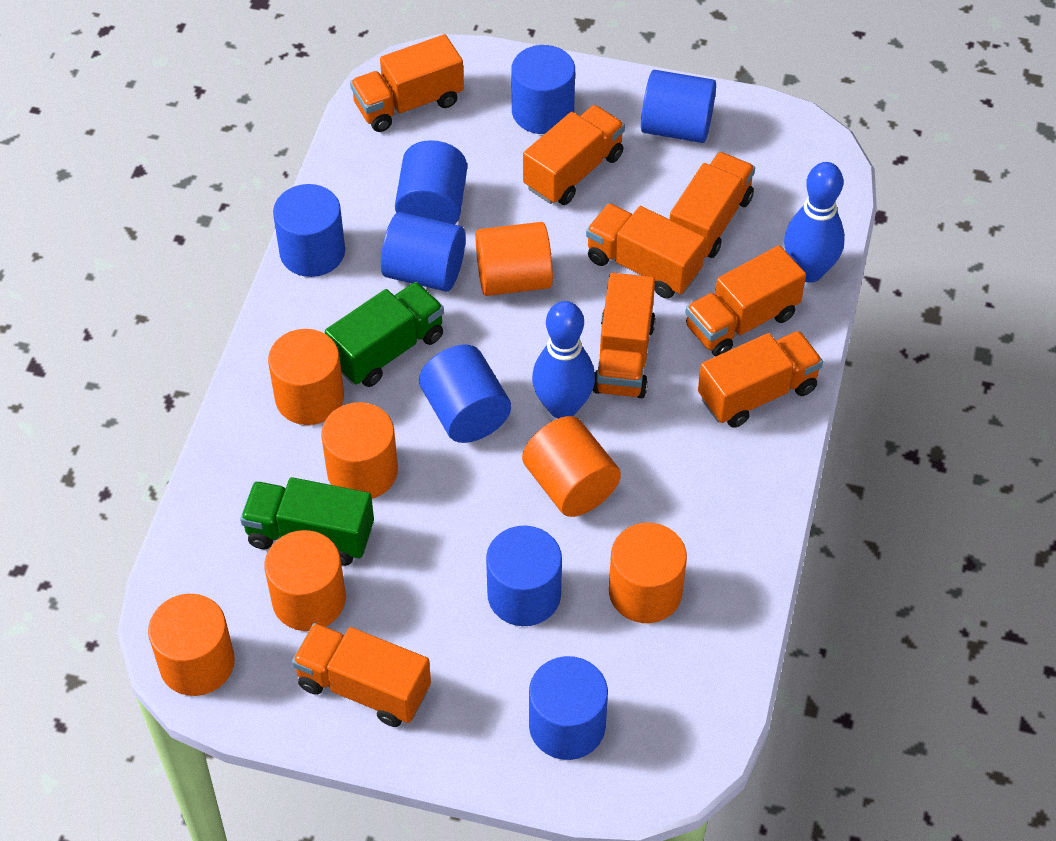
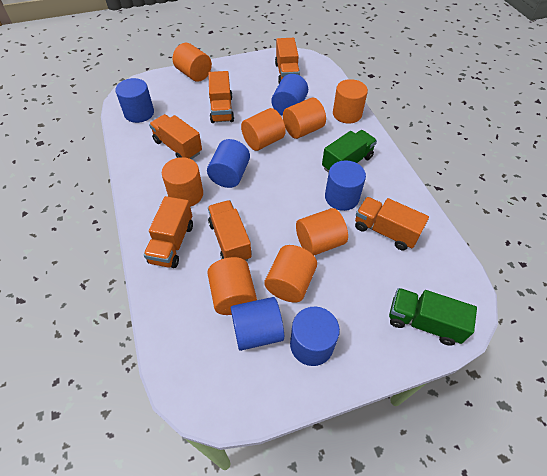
blue bowling pin: 2 -> 0
blue cylinder: 8 -> 6
orange cylinder: 7 -> 8
orange truck: 8 -> 6

